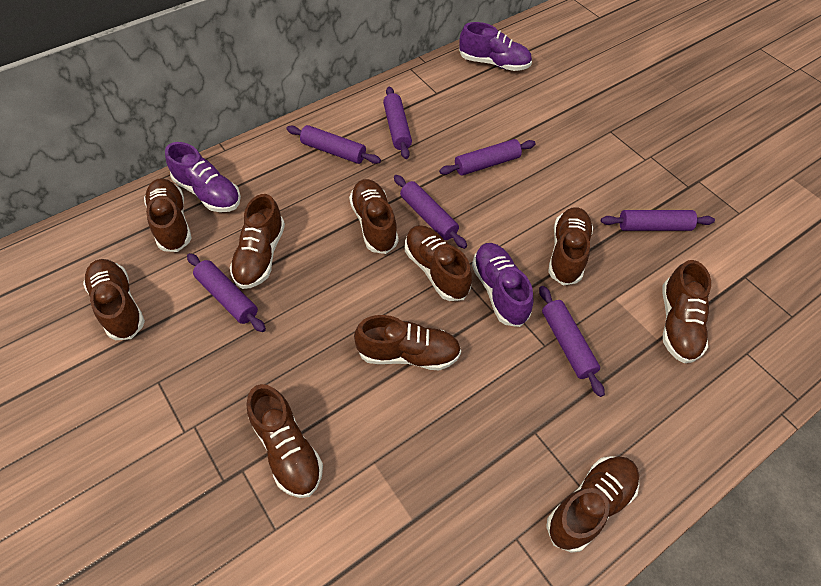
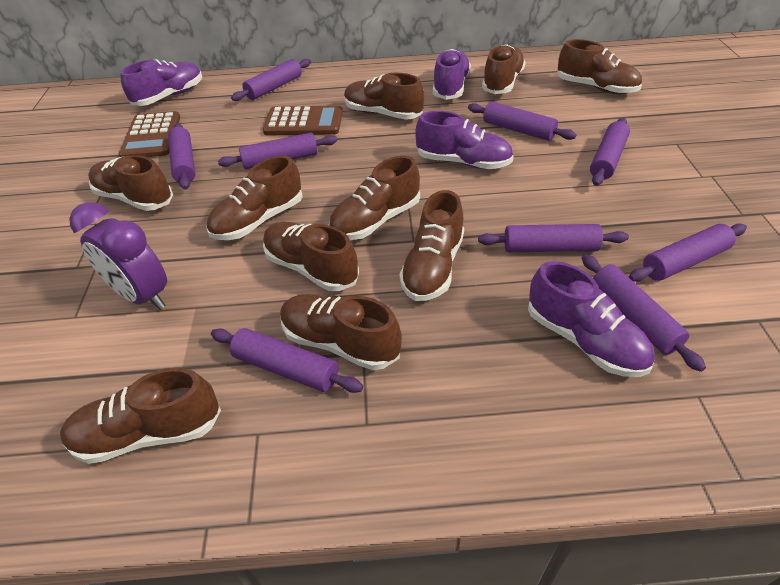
brown calculator: 0 -> 2
purple clock: 0 -> 1
purple rolling pin: 7 -> 9
purple shoe: 3 -> 4

